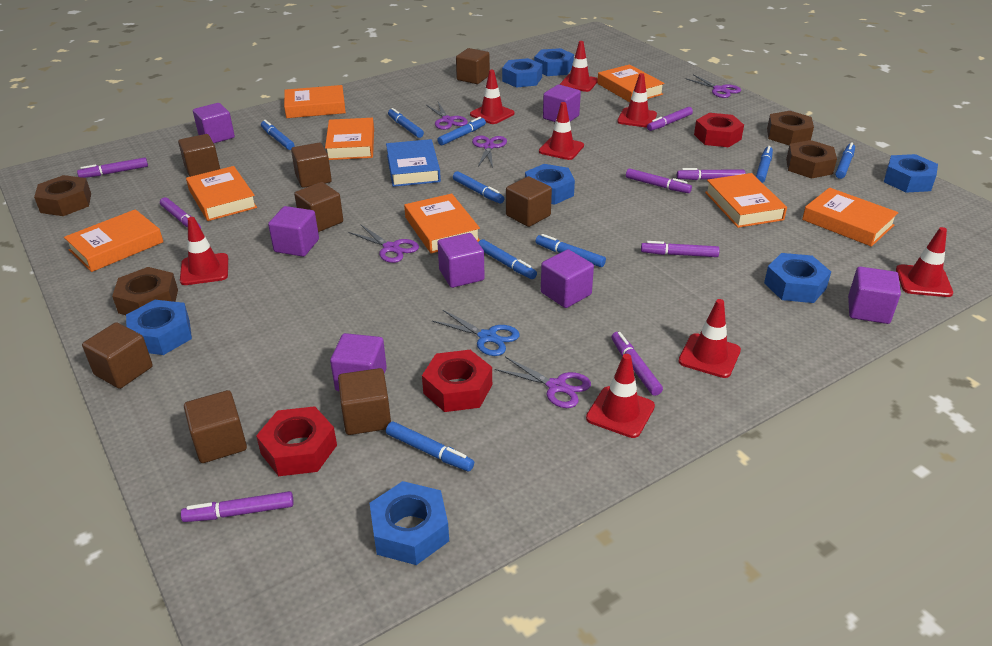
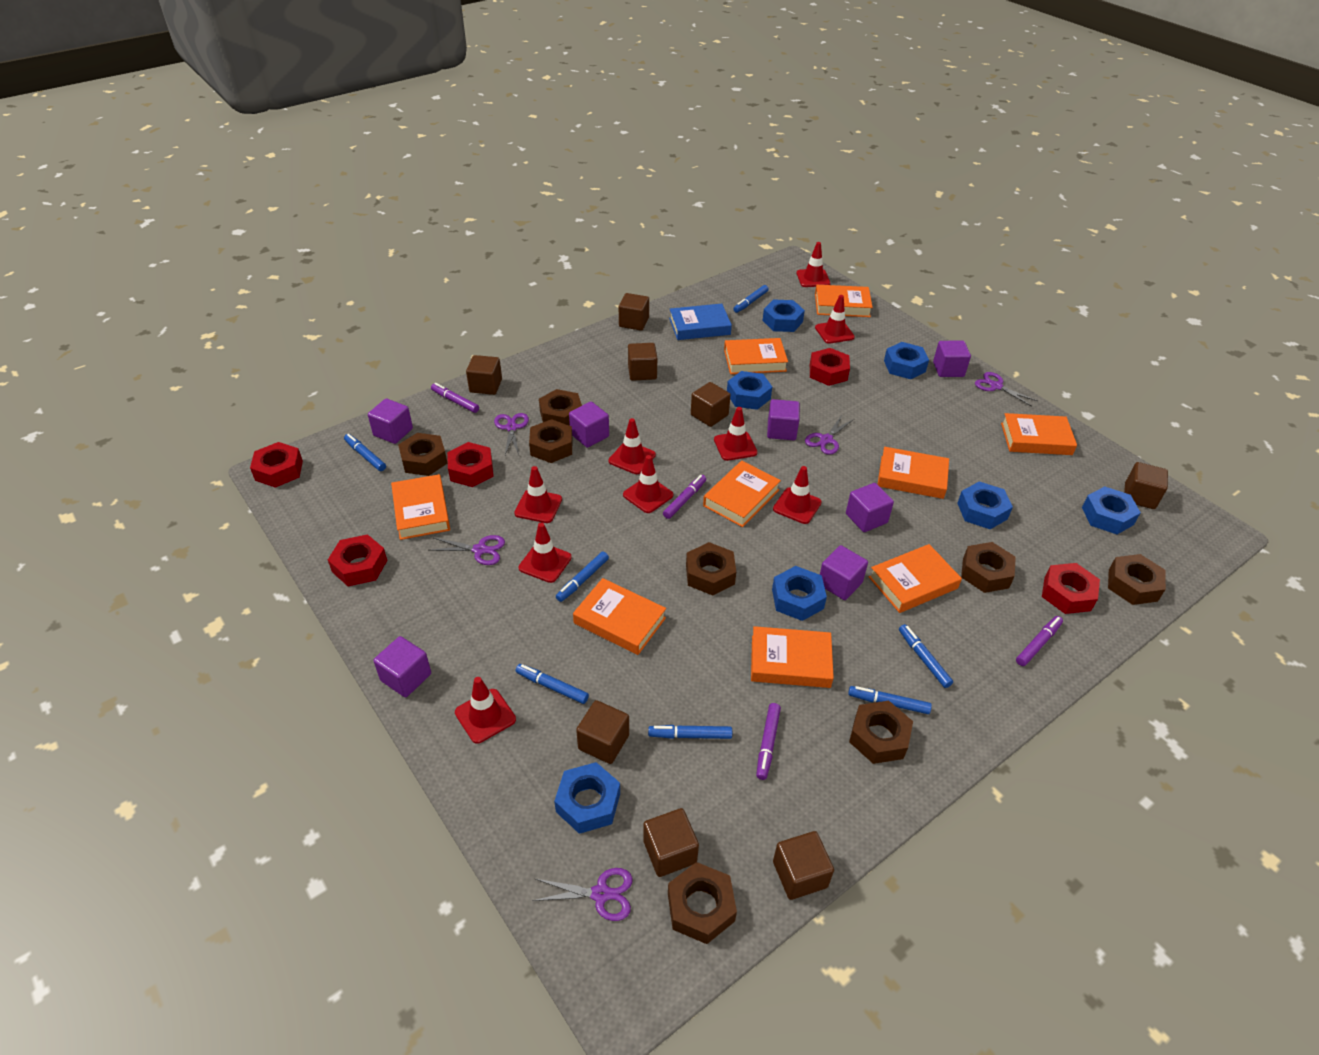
blue marker: 9 -> 7
blue scissors: 1 -> 0
brown nut: 4 -> 8
orange book: 8 -> 9
purple marker: 8 -> 4
red nut: 3 -> 5
red traffic cone: 8 -> 9

